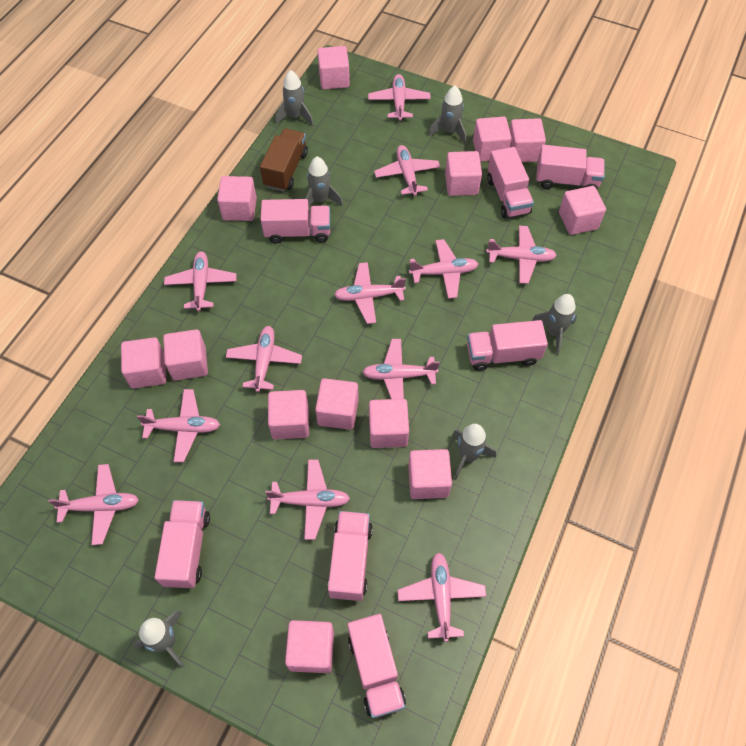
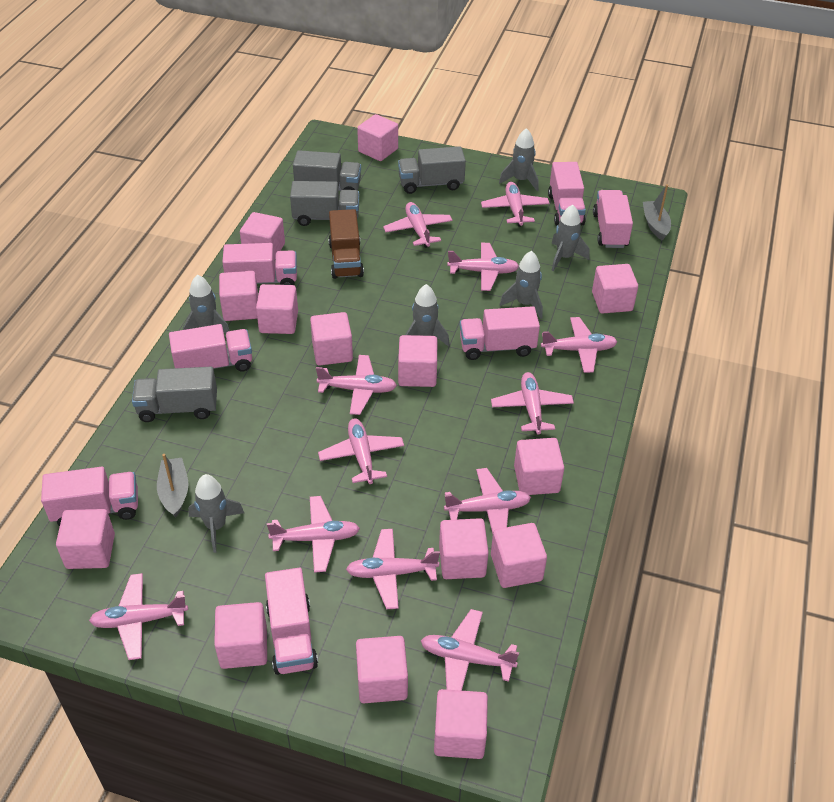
grey boat: 0 -> 2
grey truck: 0 -> 4
pink cube: 13 -> 14

